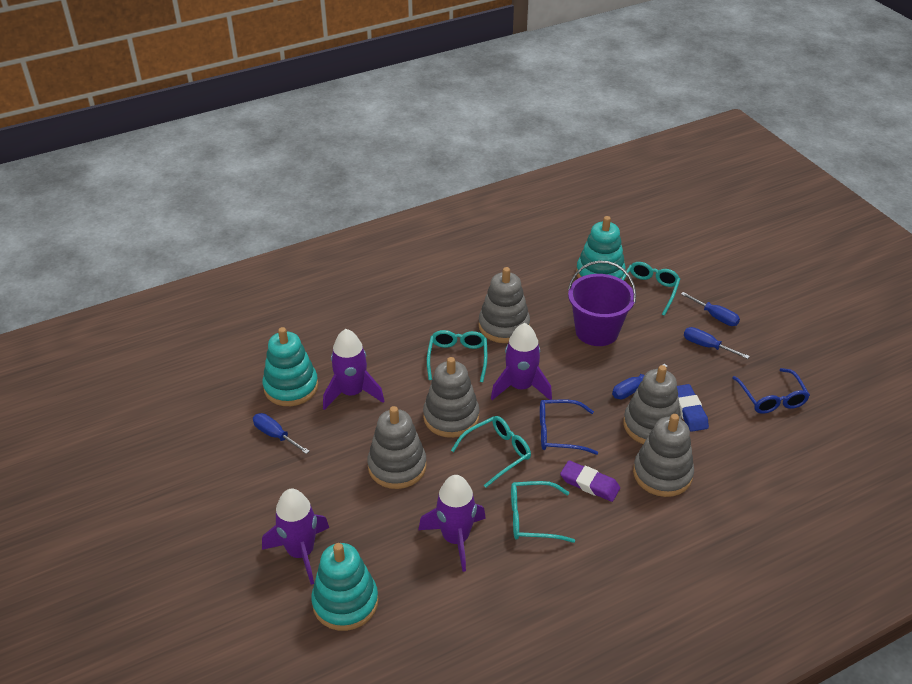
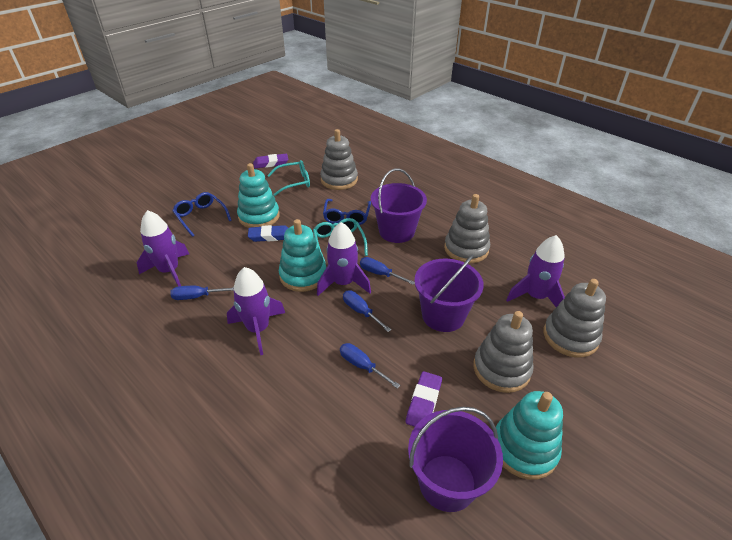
grey stacking toy: 5 -> 4
purple bucket: 1 -> 3
purple eraser: 1 -> 2
turquoise glasses: 4 -> 2

